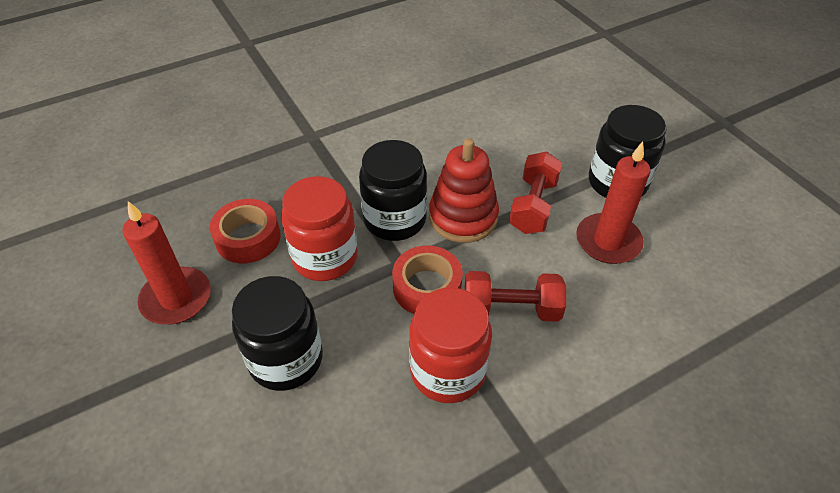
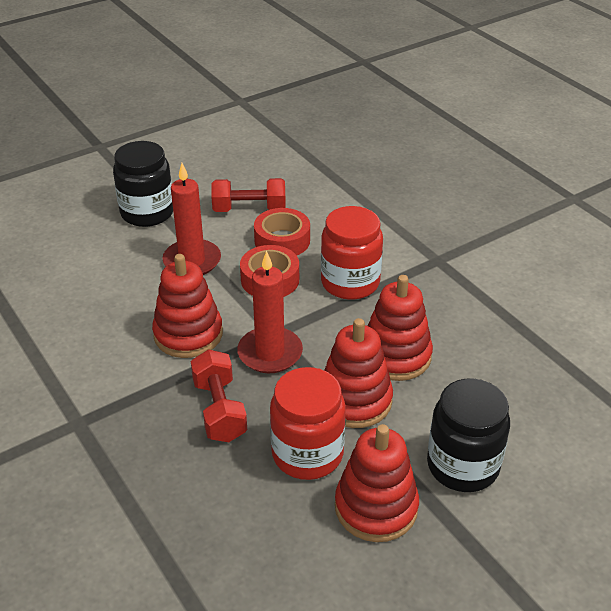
black jar: 3 -> 2
red stacking toy: 1 -> 4

